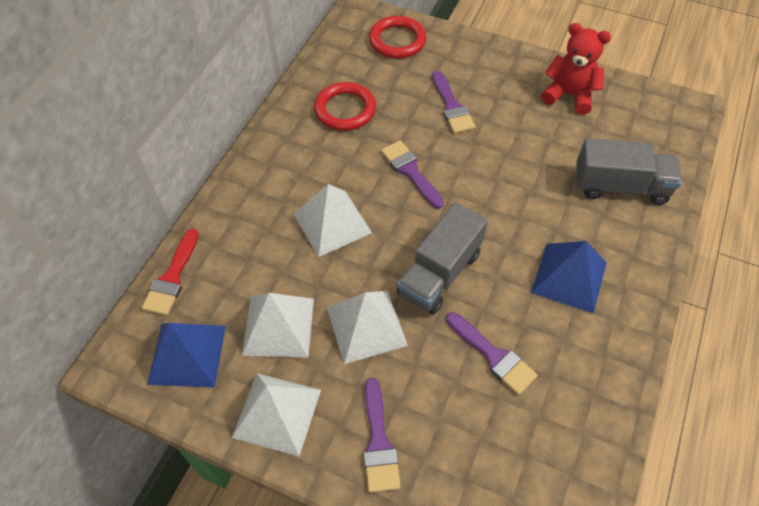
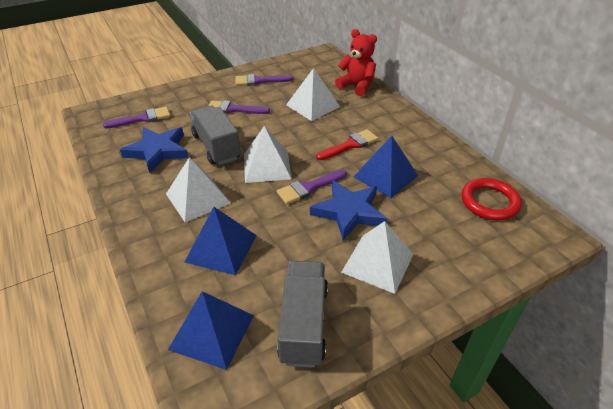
blue pyramid: 2 -> 3
blue star: 0 -> 2
red ring: 2 -> 1

